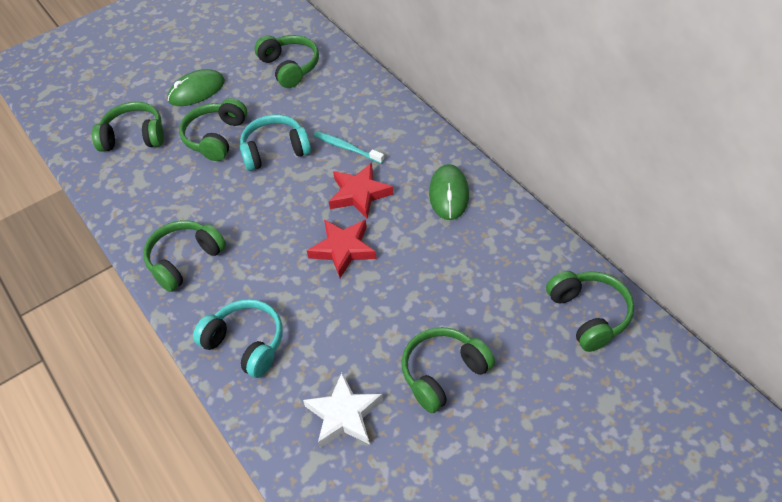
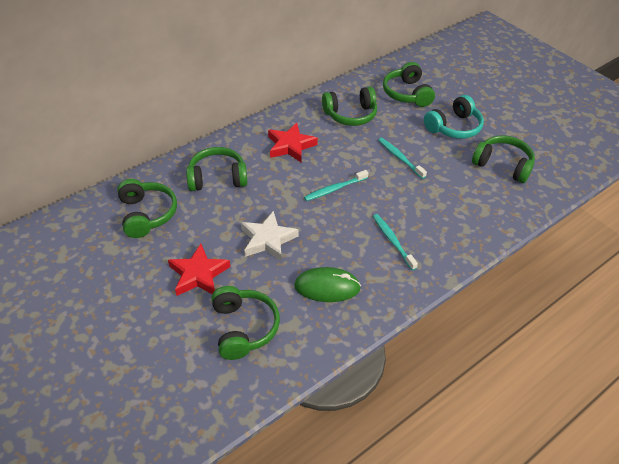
green mouse: 2 -> 1
turquoise headphones: 2 -> 1
turquoise toothbrush: 1 -> 3

